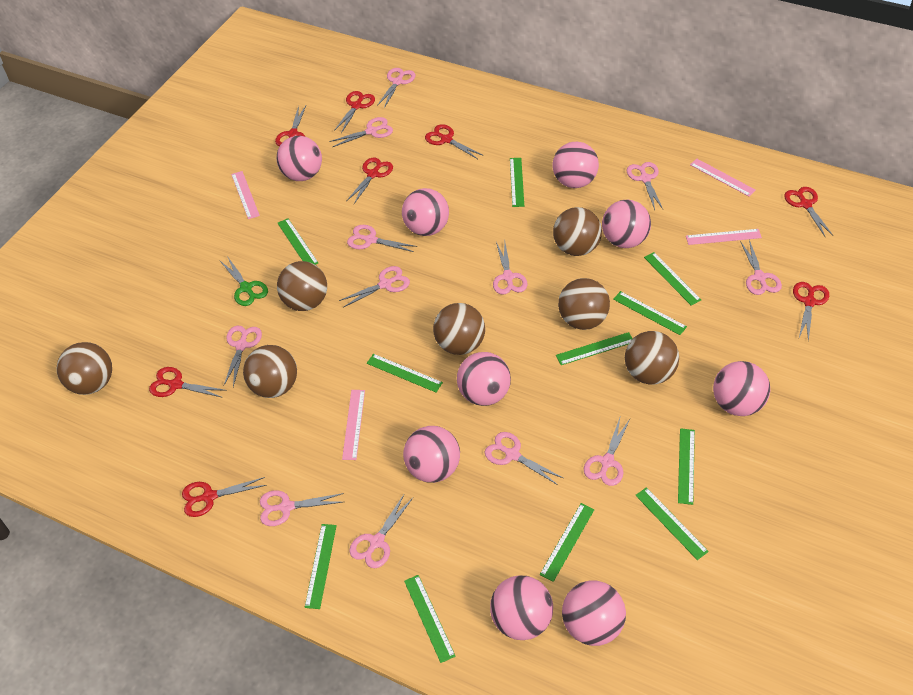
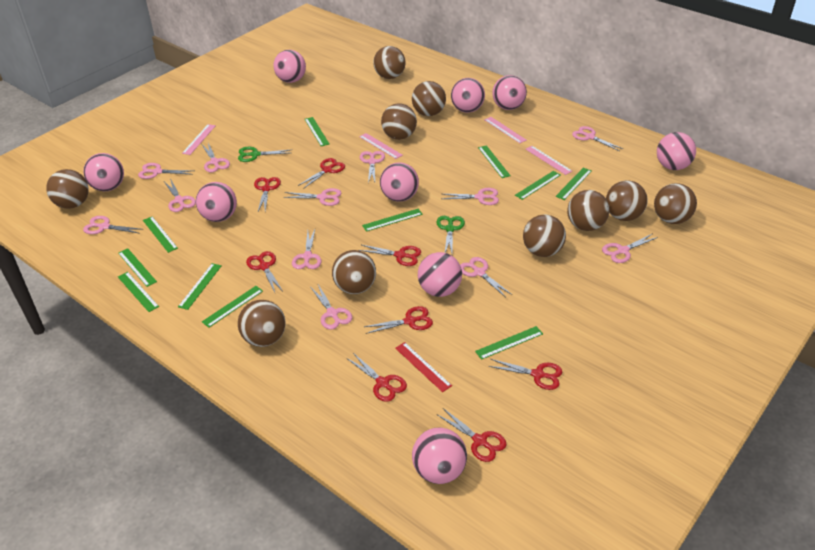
brown ball: 7 -> 10
green scissors: 1 -> 2
red ruler: 0 -> 1

